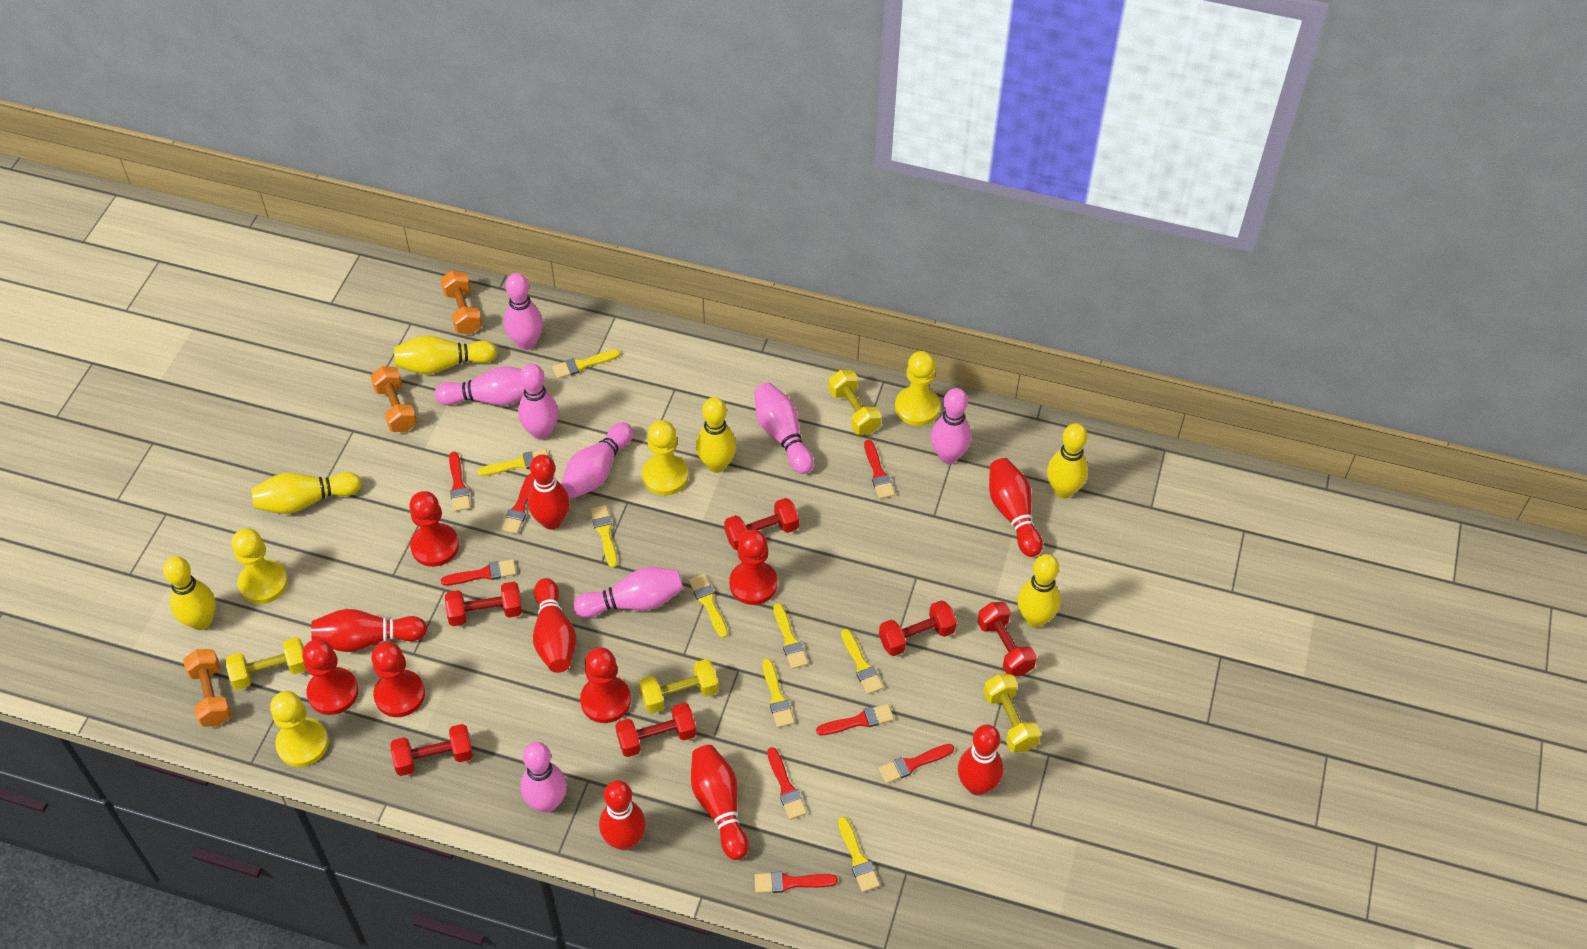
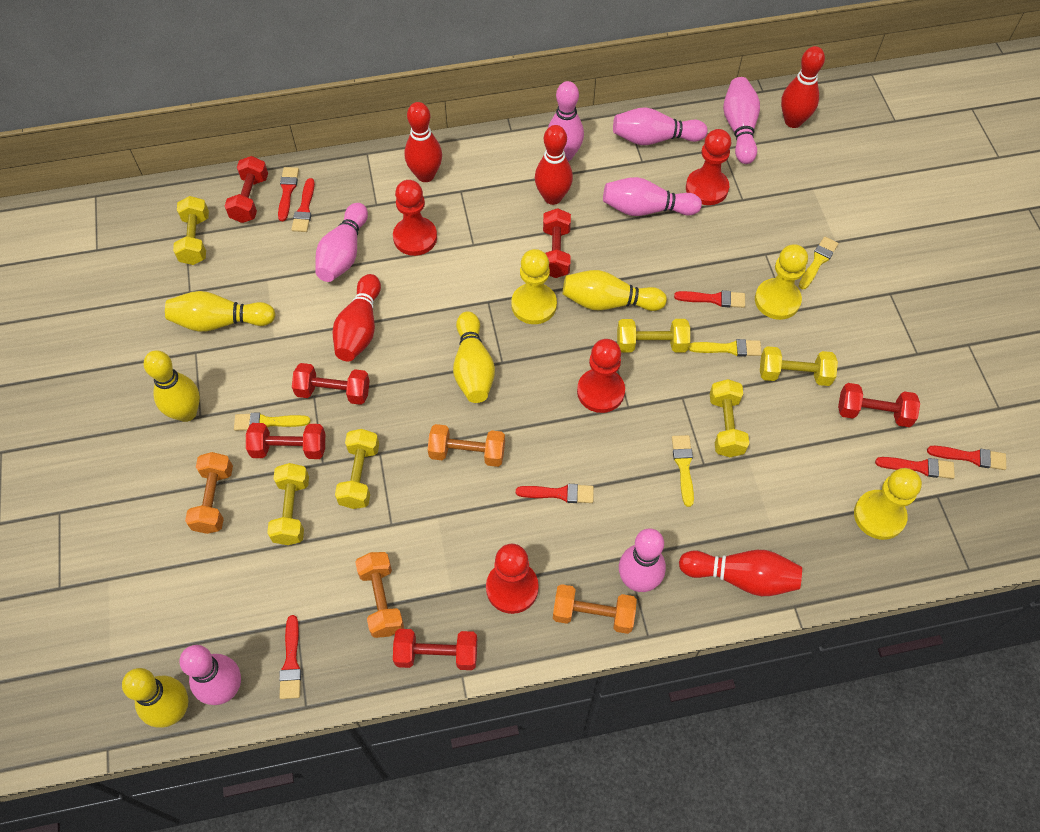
orange dumbbell: 3 -> 4
pink bowling pin: 8 -> 7
red bowling pin: 7 -> 5
red brush: 8 -> 7
red pawn: 5 -> 4
yellow bowling pin: 6 -> 5
yellow brush: 8 -> 4
yellow dumbbell: 4 -> 6
yellow pawn: 4 -> 3

